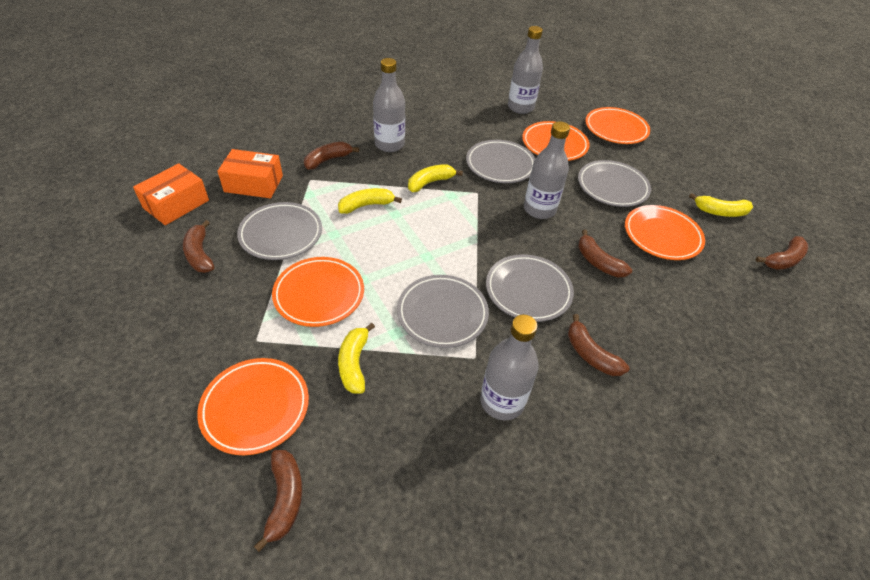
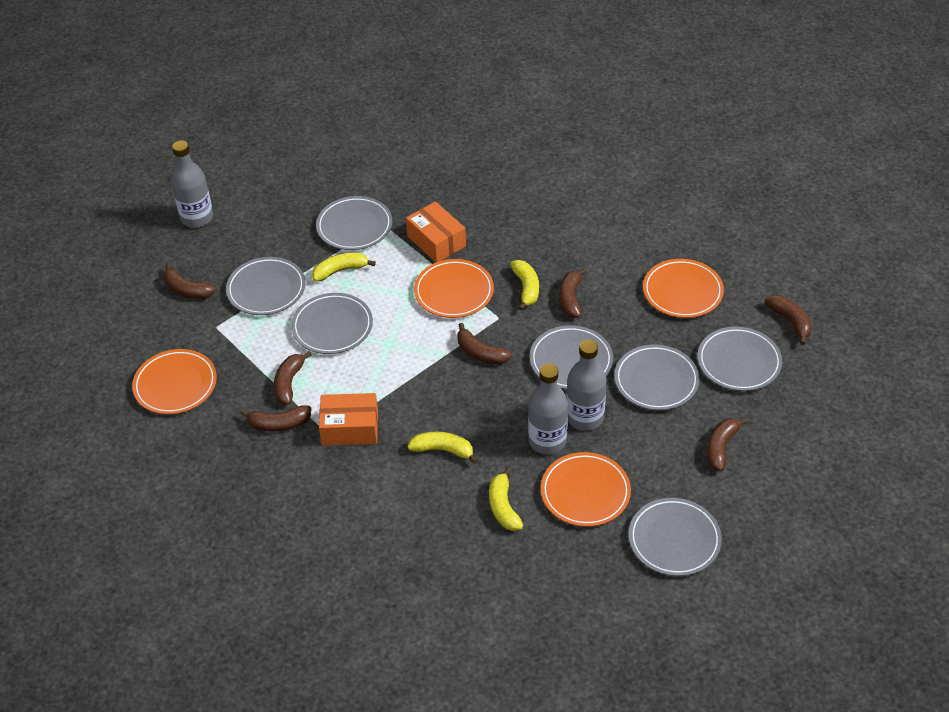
brown banana: 6 -> 7
grey bottle: 4 -> 3
grey plate: 5 -> 7
orange plate: 5 -> 4

